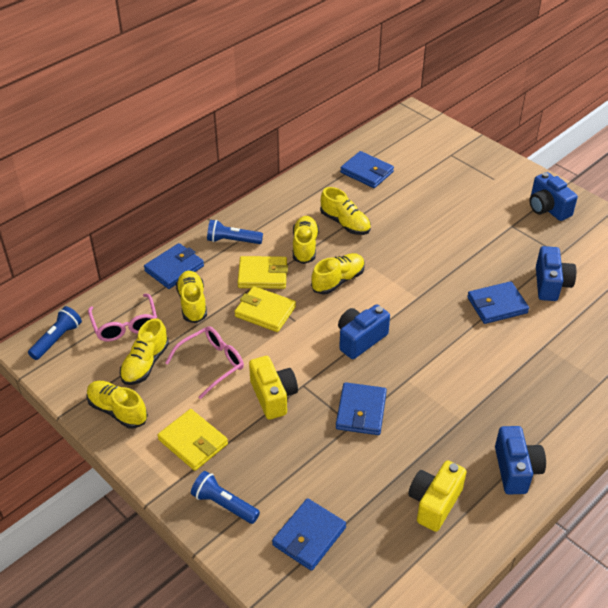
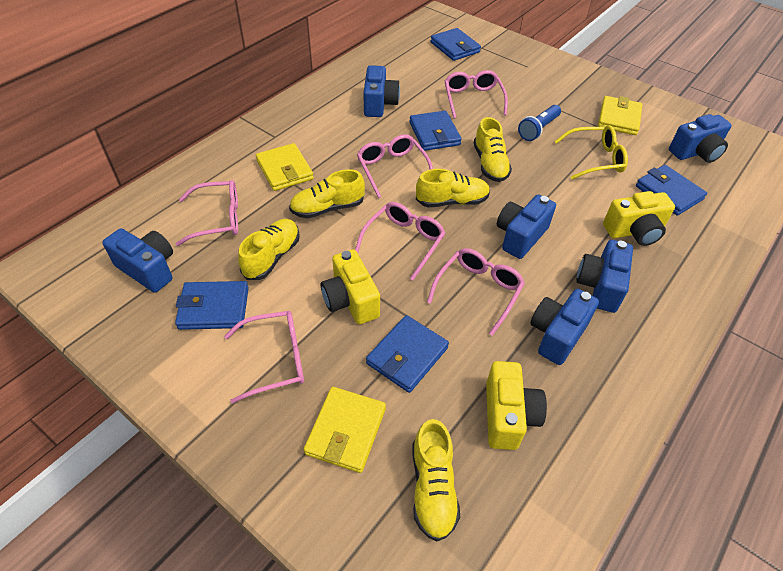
blue camera: 4 -> 6
blue flashlight: 3 -> 1
pink glasses: 2 -> 6
yellow camera: 2 -> 3
yellow glasses: 0 -> 1
yellow shoe: 6 -> 5

